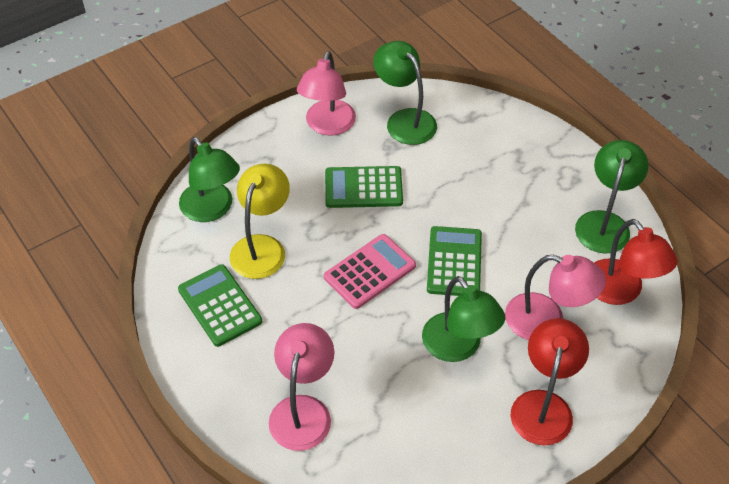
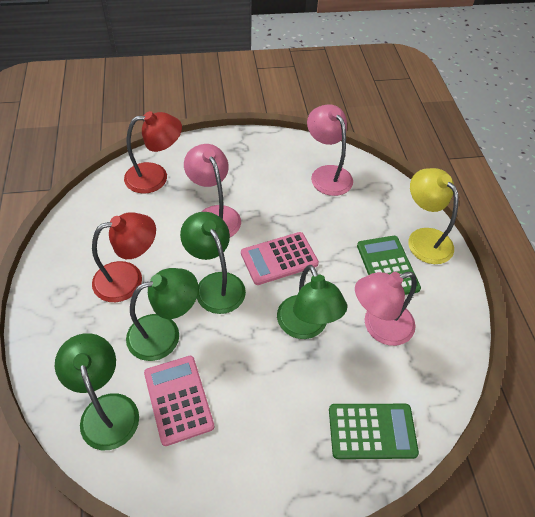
green calculator: 3 -> 2
pink calculator: 1 -> 2

